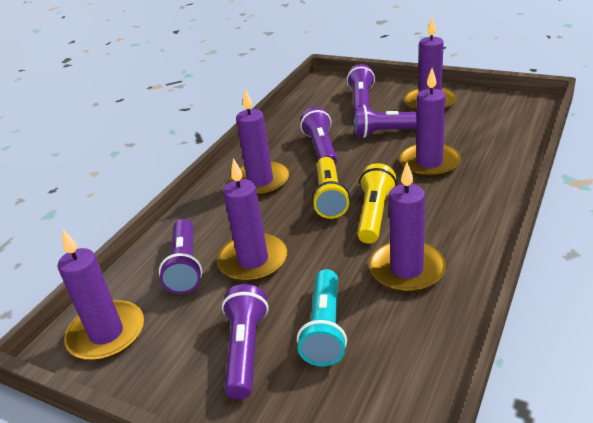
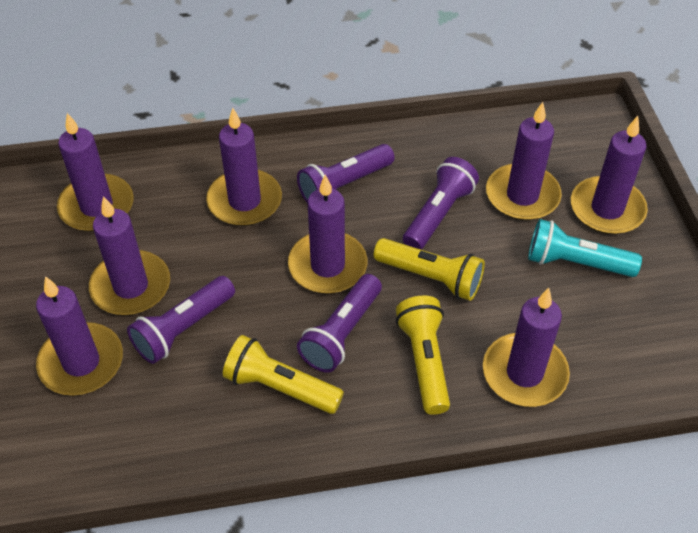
purple candle: 6 -> 8
purple flashlight: 5 -> 4
yellow flashlight: 2 -> 3

